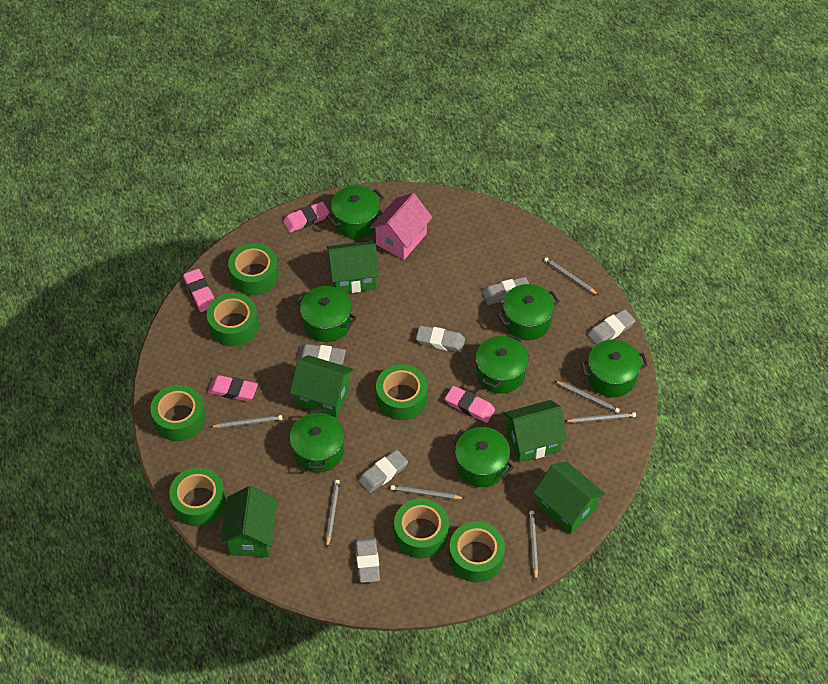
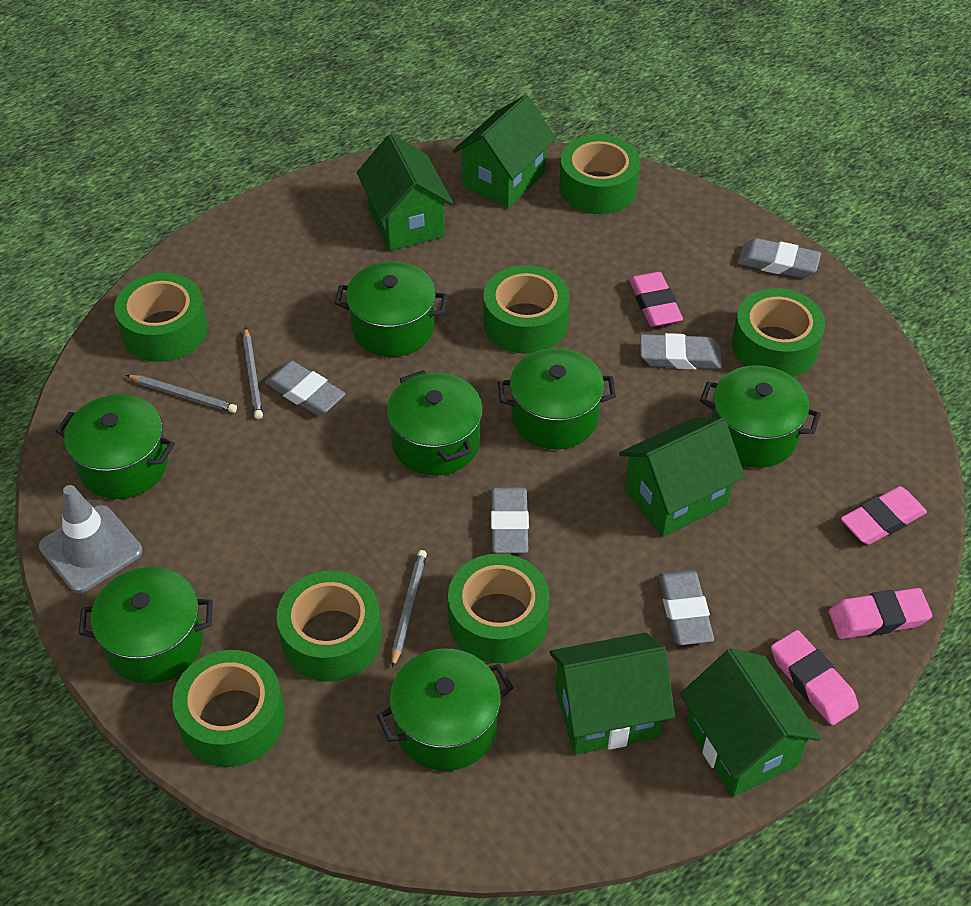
grey eraser: 6 -> 5
grey pencil: 7 -> 3
grey traffic cone: 0 -> 1
pink house: 1 -> 0

